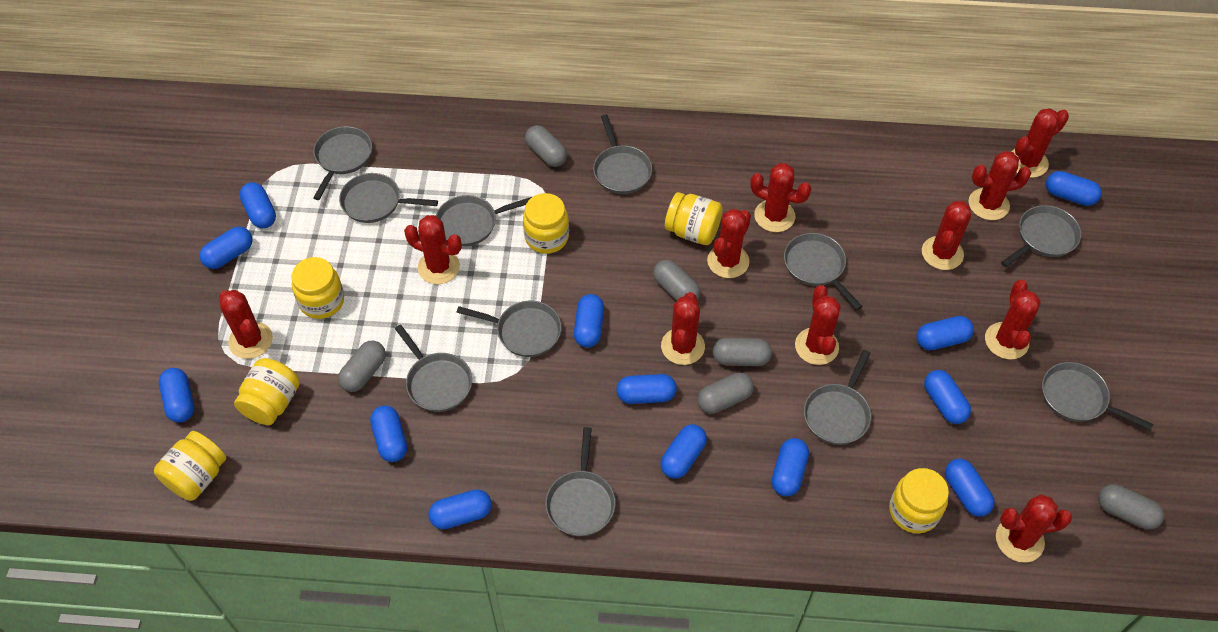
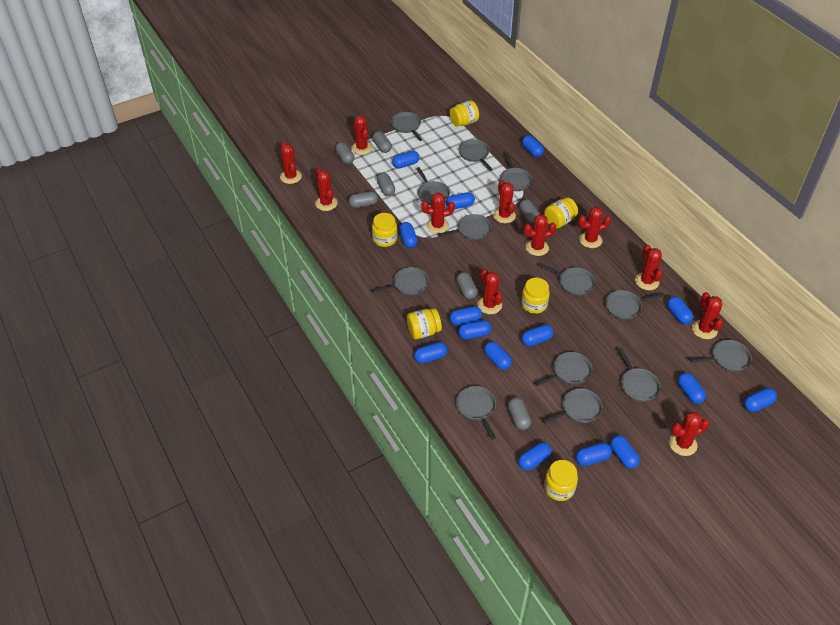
blue capsule: 13 -> 15
grey capsule: 6 -> 7
grey pan: 11 -> 13

